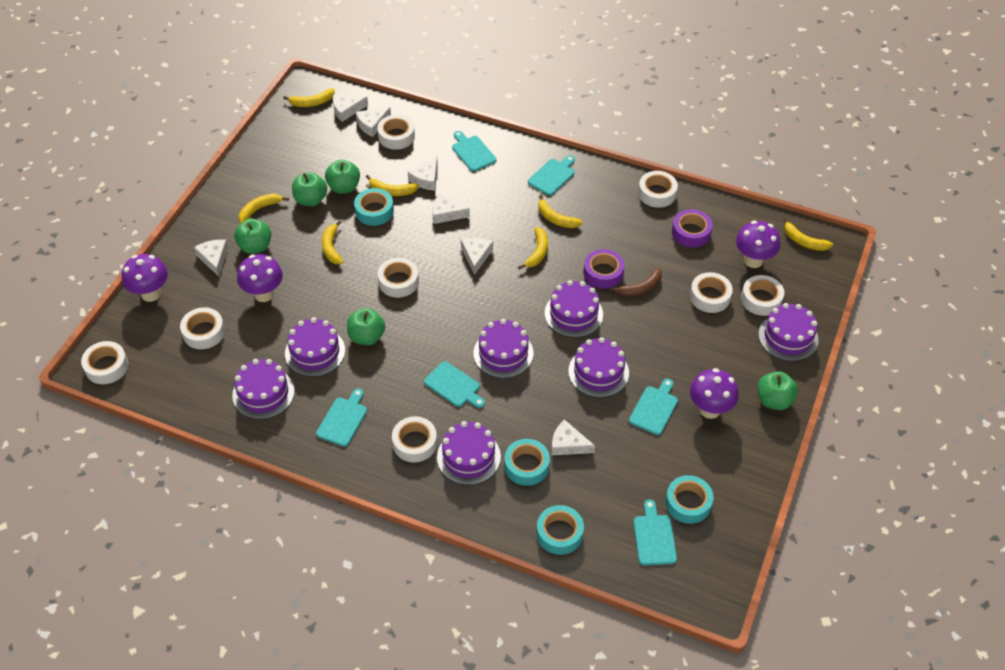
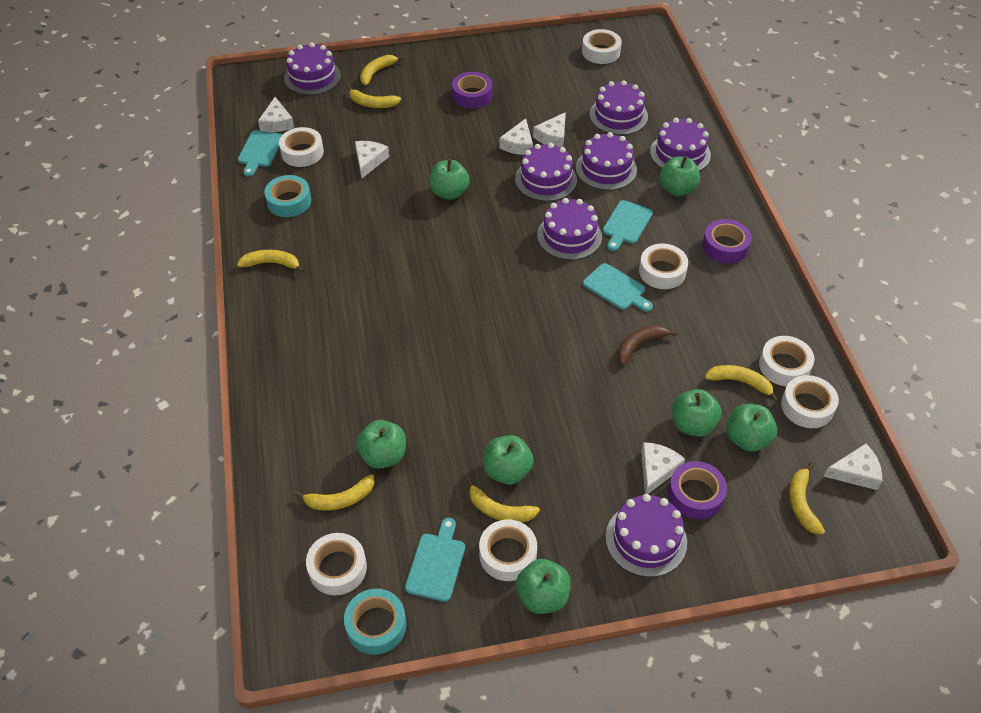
green apple: 5 -> 7
purple mushroom: 4 -> 0
purple tape: 2 -> 3
turquoise cutting board: 6 -> 4
turquoise tape: 4 -> 2
white cheese: 7 -> 6
white tape: 8 -> 7

